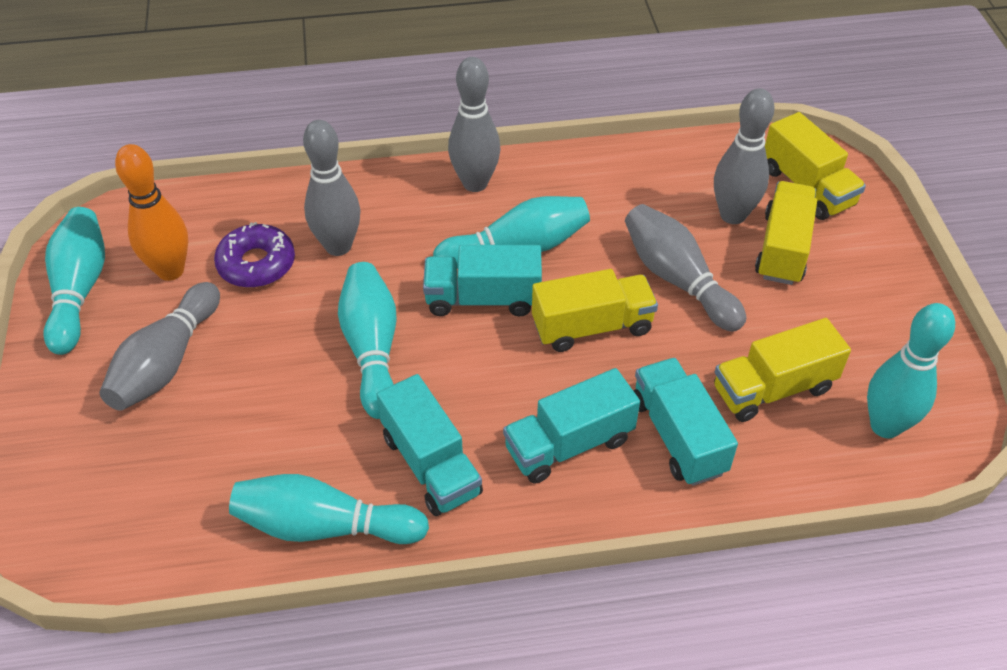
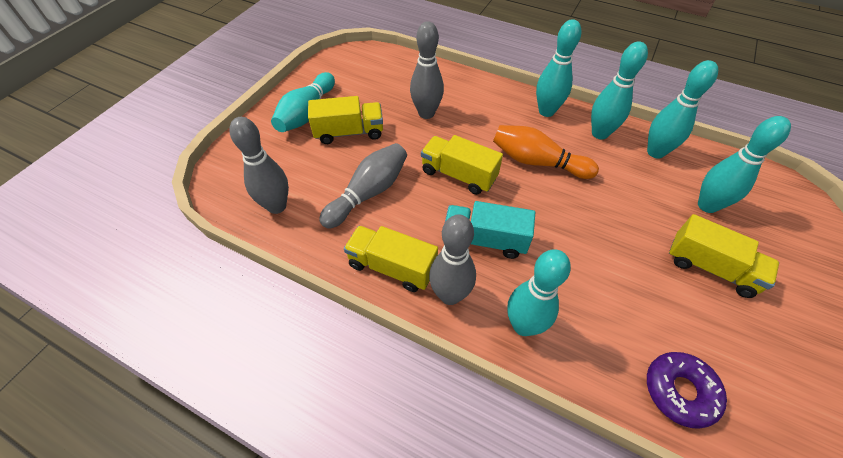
grey bowling pin: 5 -> 4
turquoise bowling pin: 5 -> 6
turquoise truck: 4 -> 1

